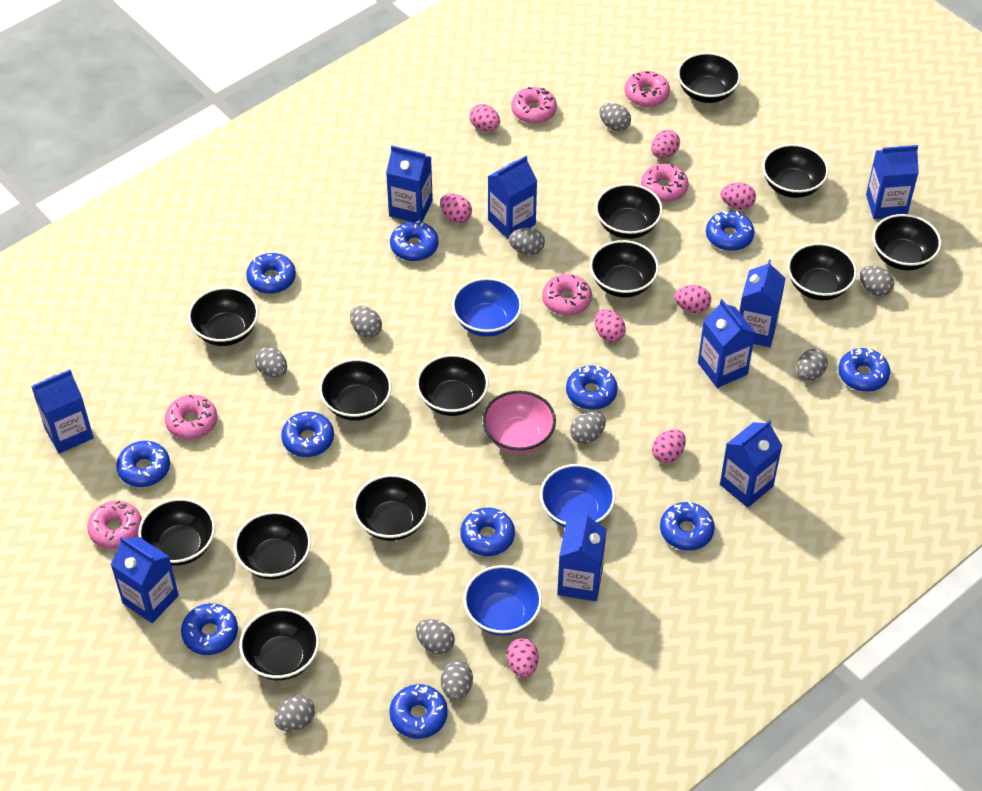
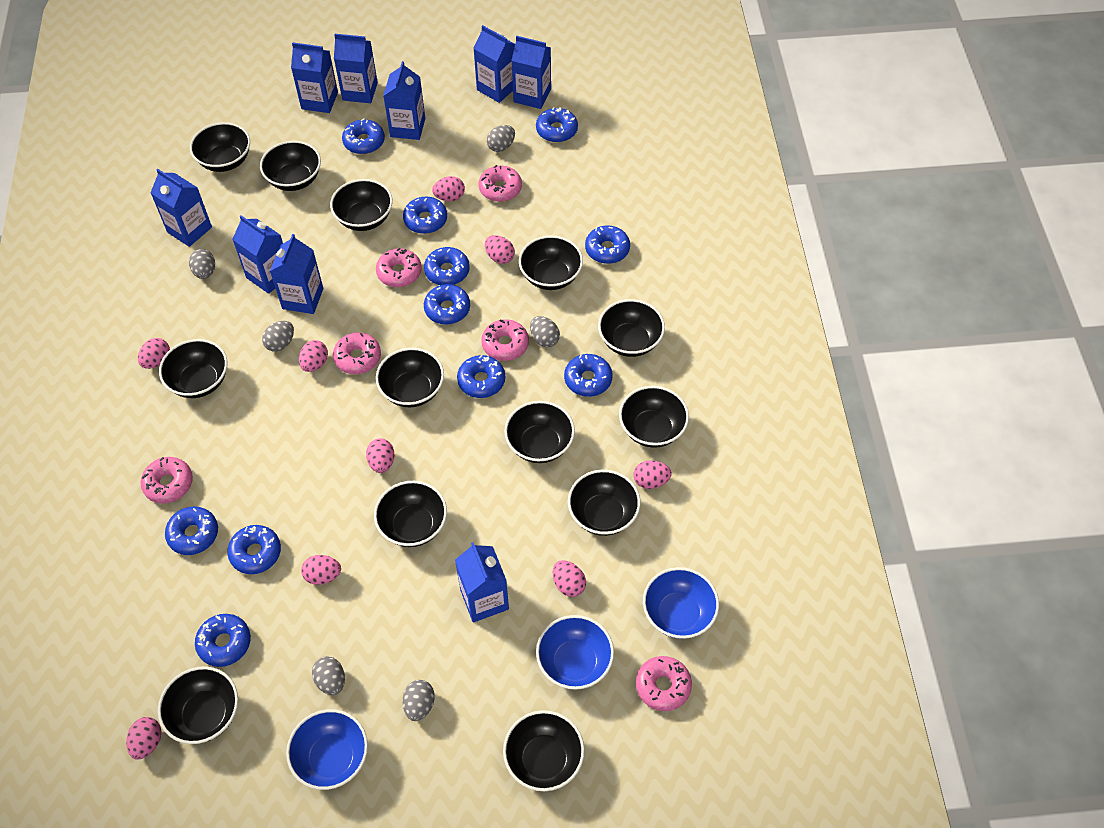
grey egg: 10 -> 6
pink bowl: 1 -> 0
pink egg: 8 -> 9

